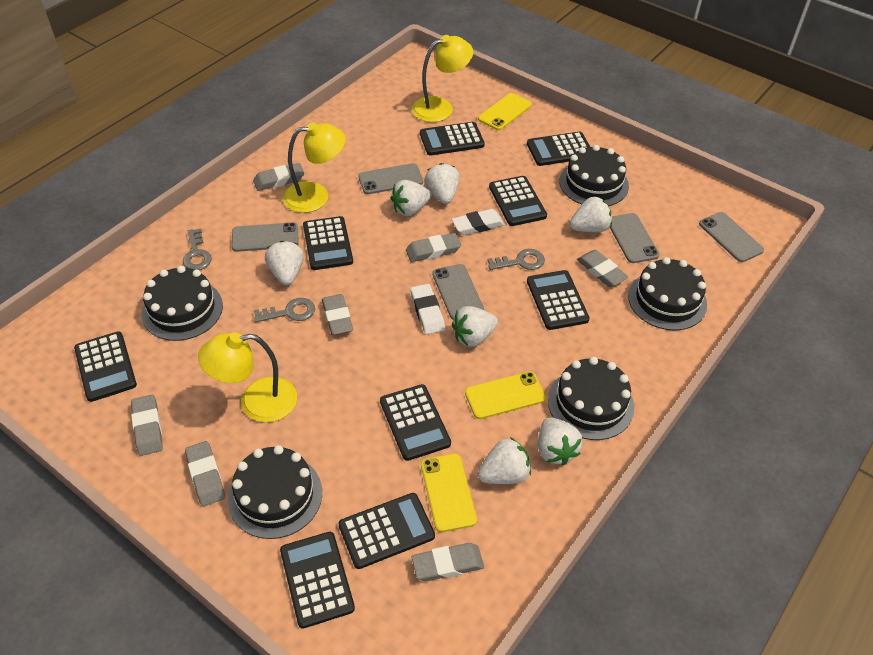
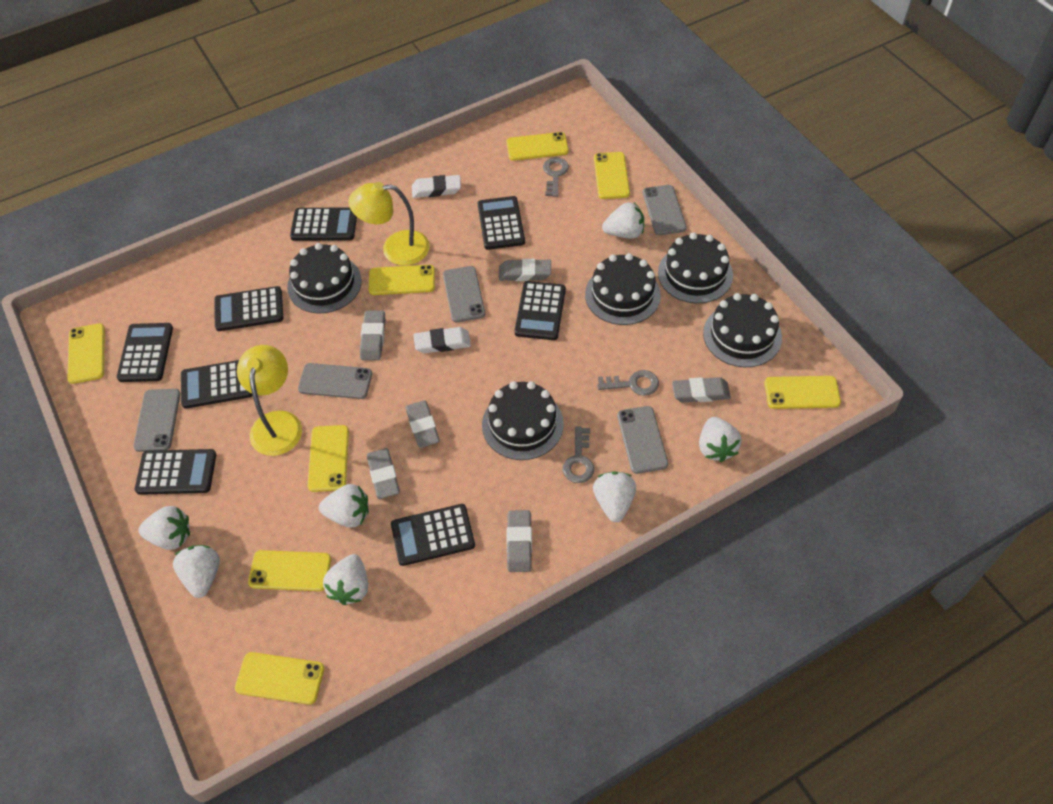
black calculator: 9 -> 8
grey eraser: 7 -> 6
yellow lamp: 3 -> 2
yellow phone: 3 -> 8

